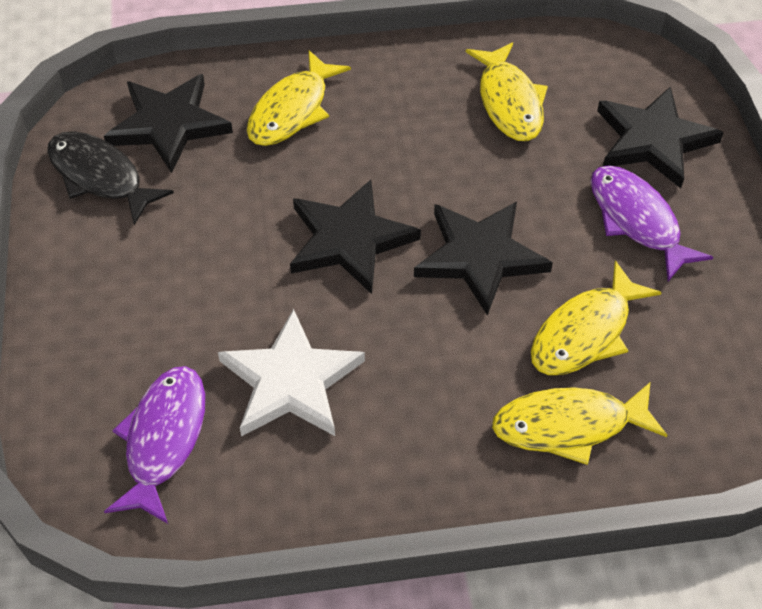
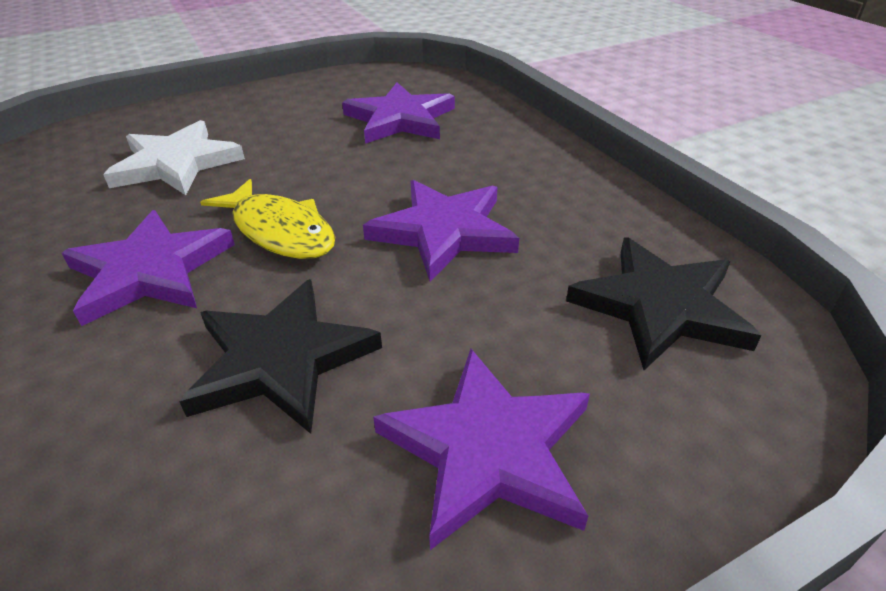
black fish: 1 -> 0
black star: 4 -> 2
purple fish: 2 -> 0
purple star: 0 -> 4
yellow fish: 4 -> 1

